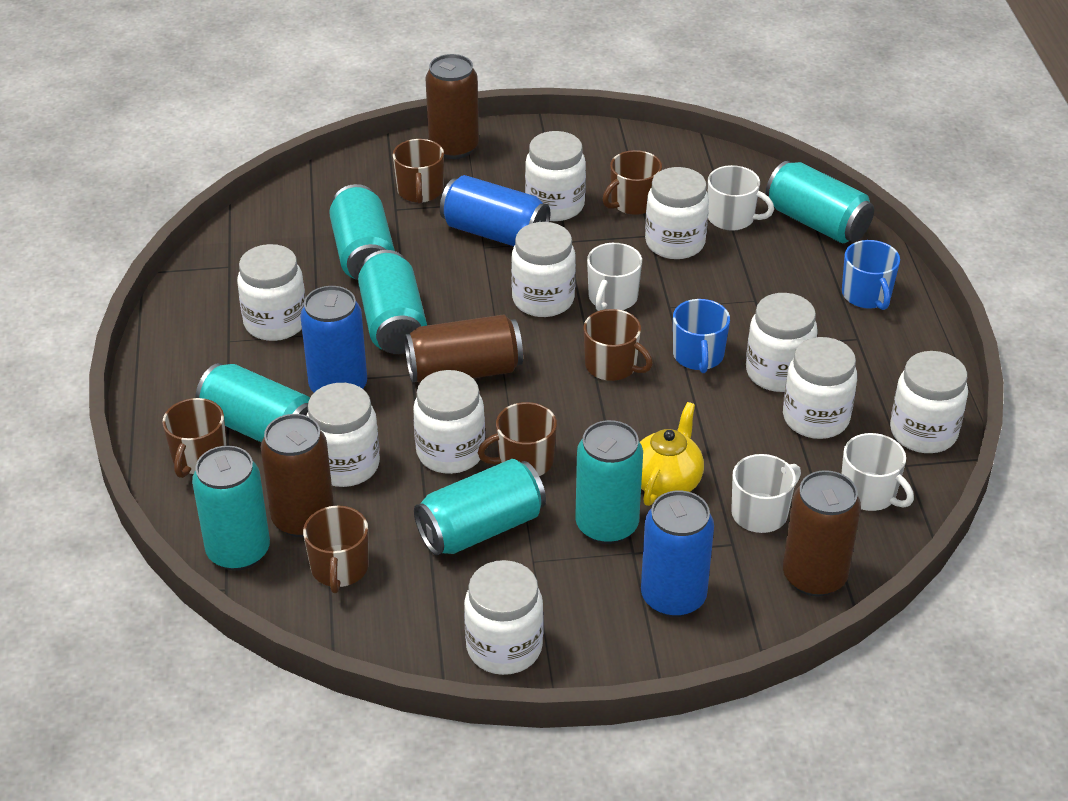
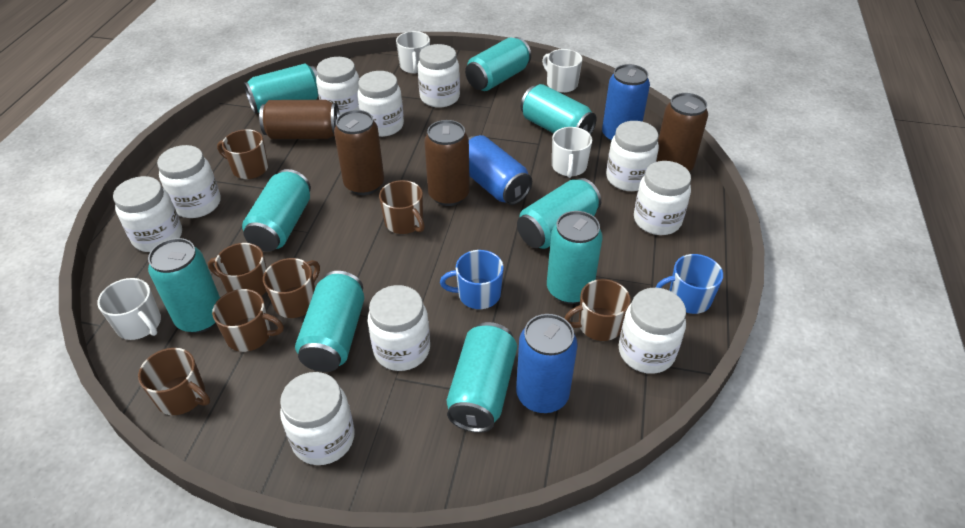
brown mug: 6 -> 7
turquoise can: 7 -> 9
yellow teapot: 1 -> 0

